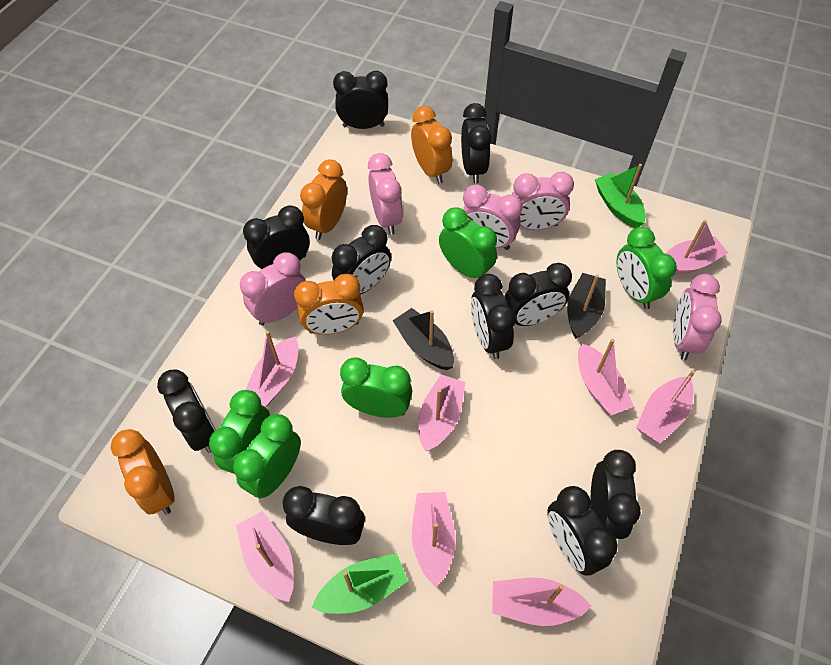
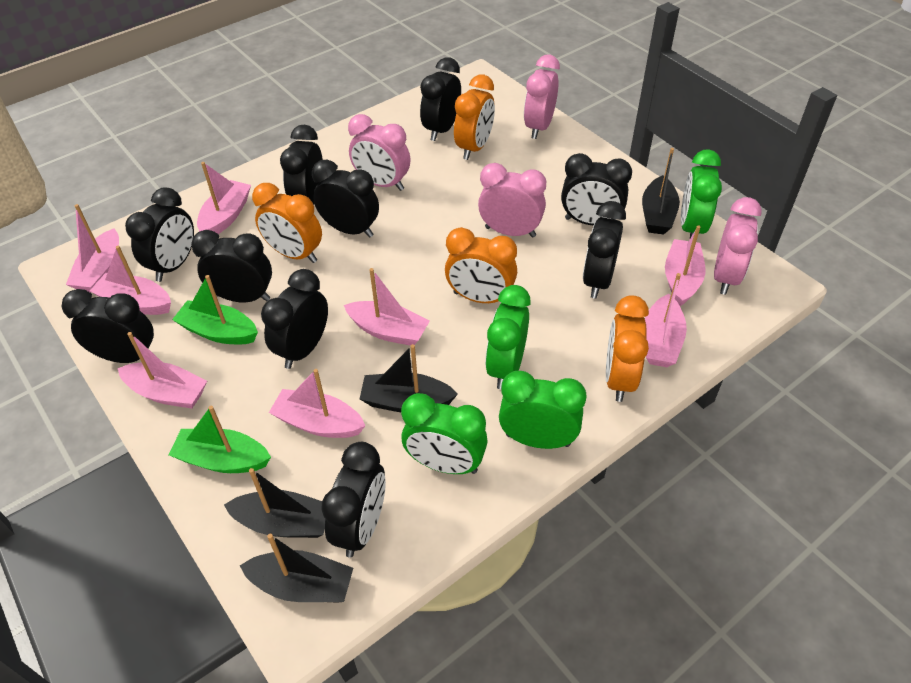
black boat: 2 -> 4
green clock: 5 -> 4
pink clock: 5 -> 4

